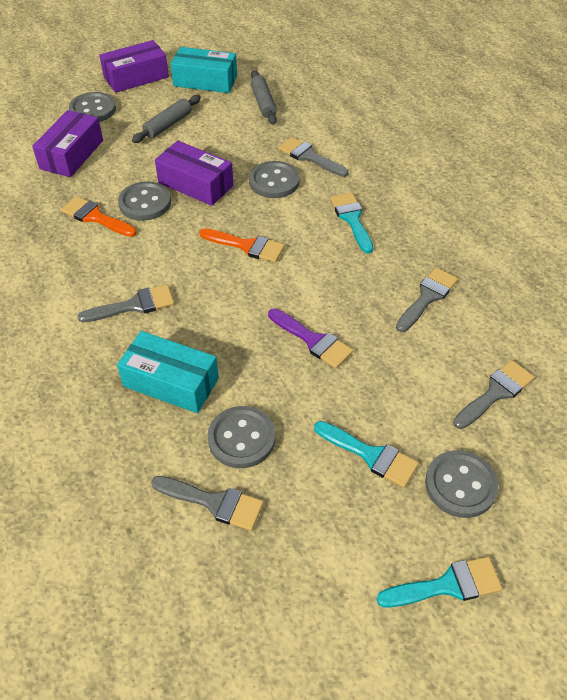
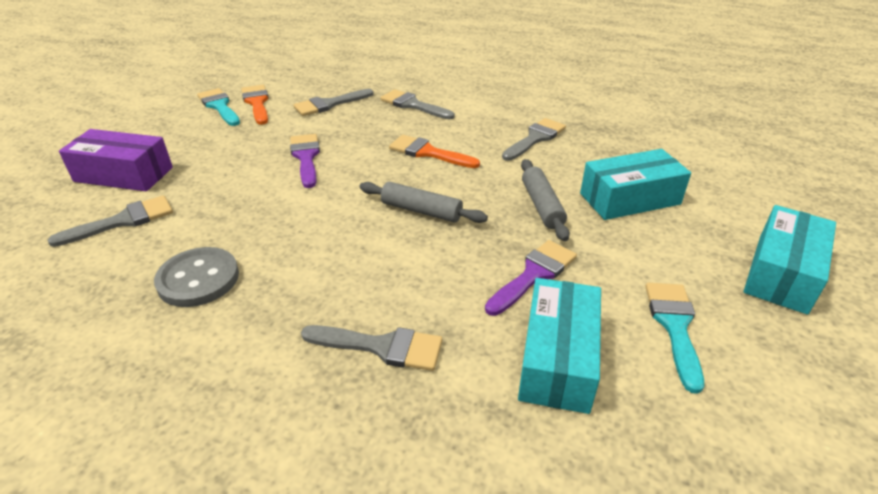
grey button: 5 -> 1
purple box: 3 -> 1
purple brush: 1 -> 2
turquoise box: 2 -> 3
turquoise brush: 3 -> 2

